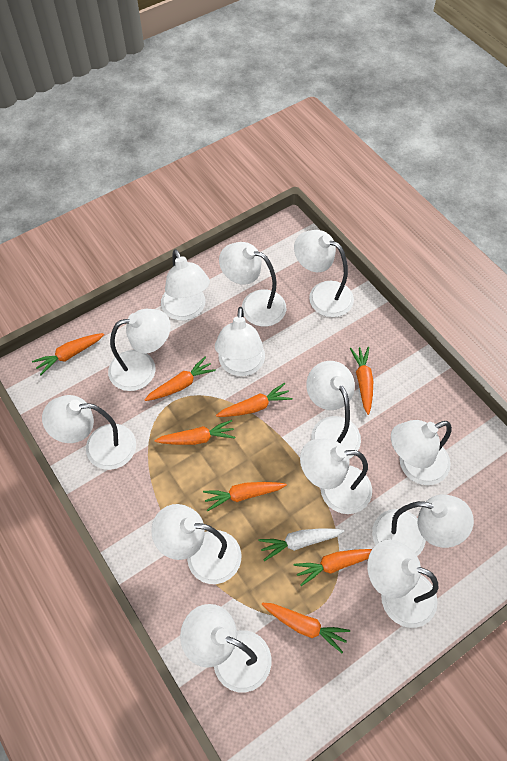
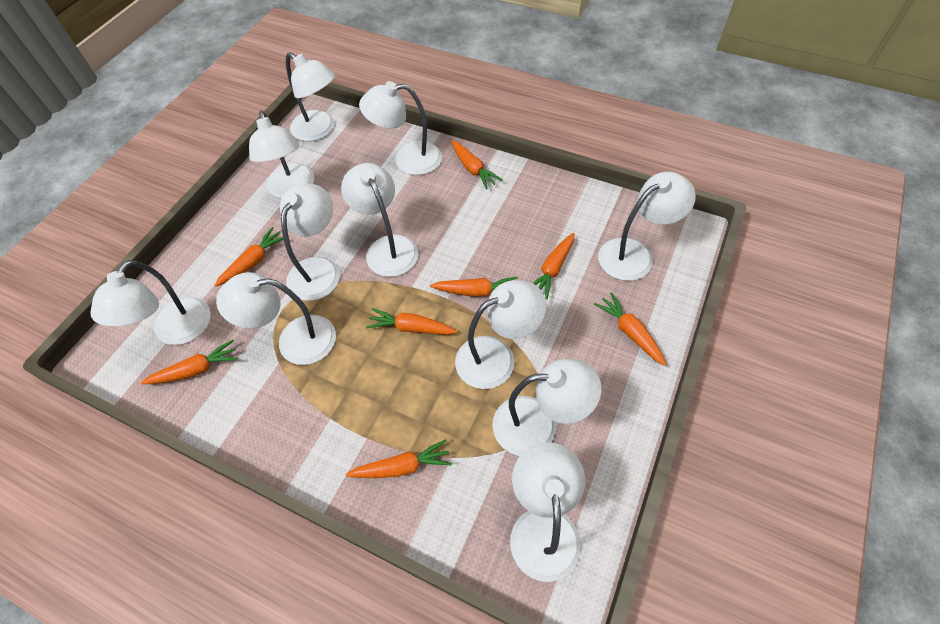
white carrot: 1 -> 0
white lamp: 13 -> 11

